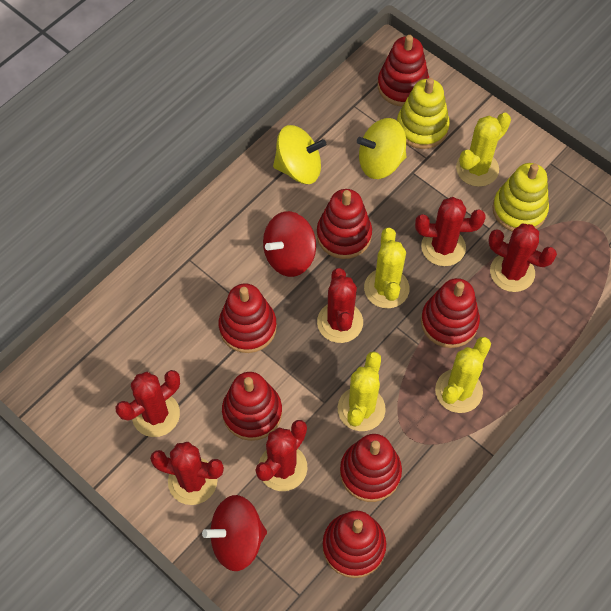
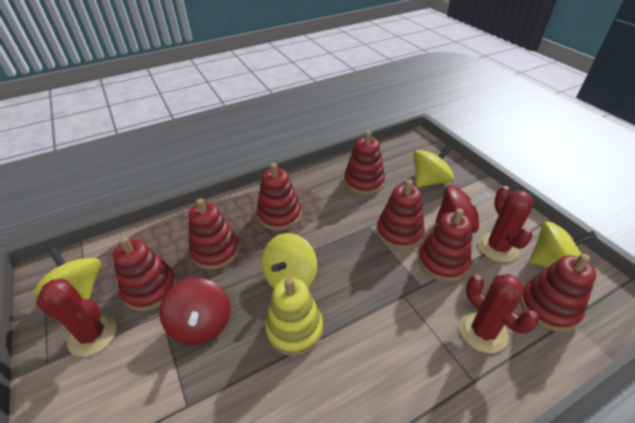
red cactus: 6 -> 3
yellow cactus: 4 -> 0
yellow spinning top: 2 -> 4
yellow stacking toy: 2 -> 1

